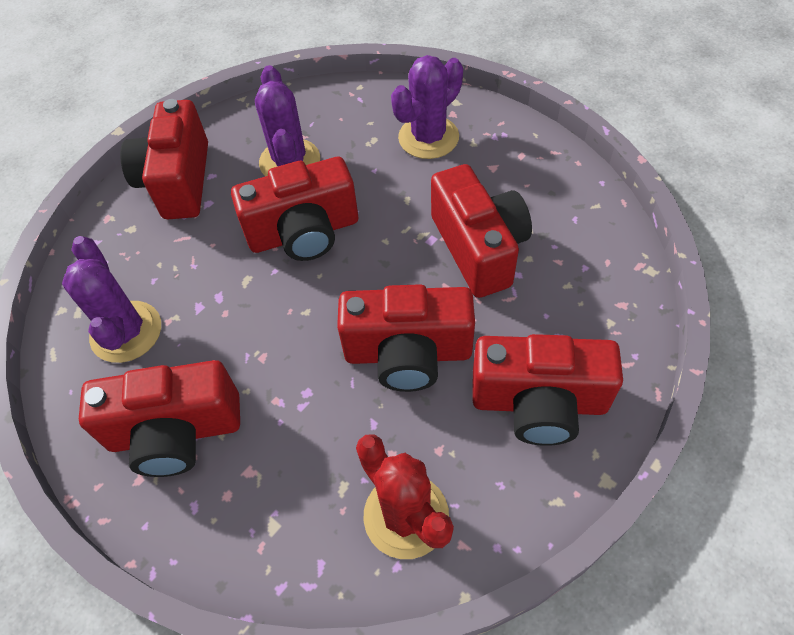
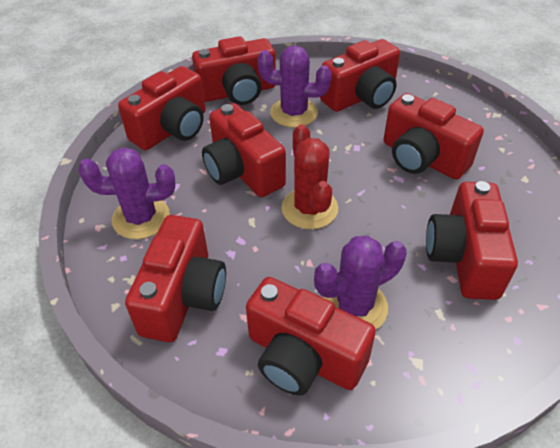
red camera: 6 -> 8

